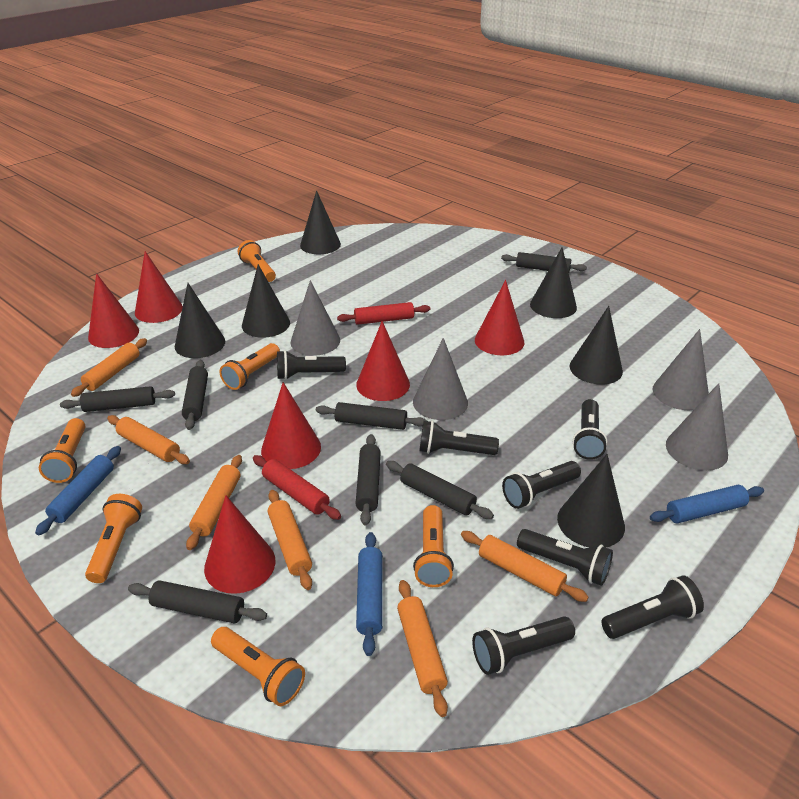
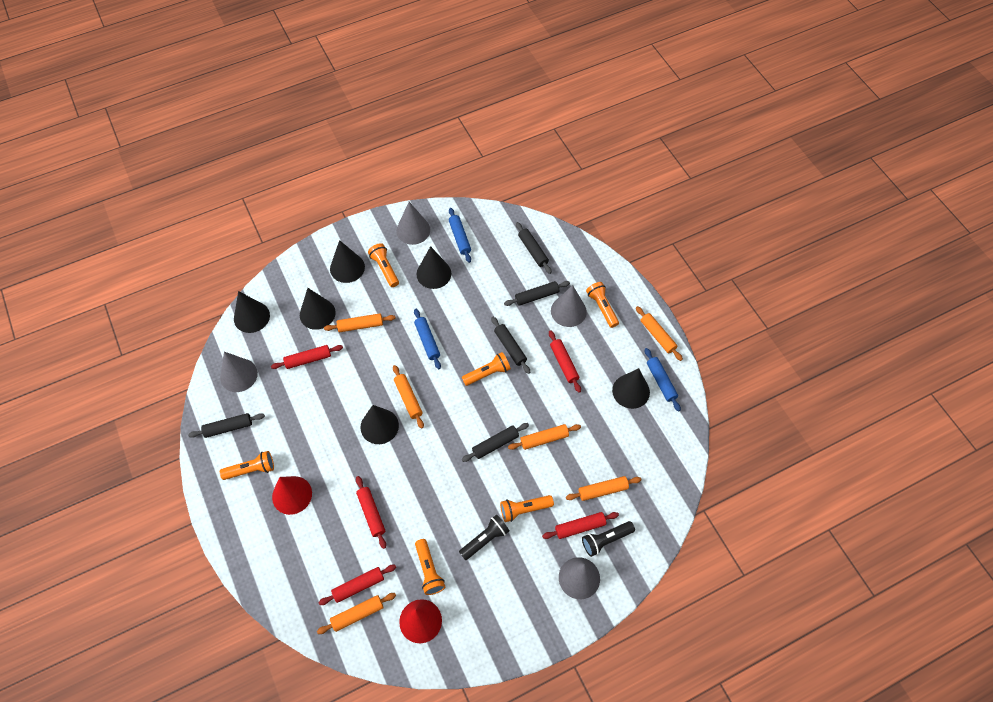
black flashlight: 7 -> 2
black rolling pin: 7 -> 5
red cone: 6 -> 2
red rolling pin: 2 -> 5

